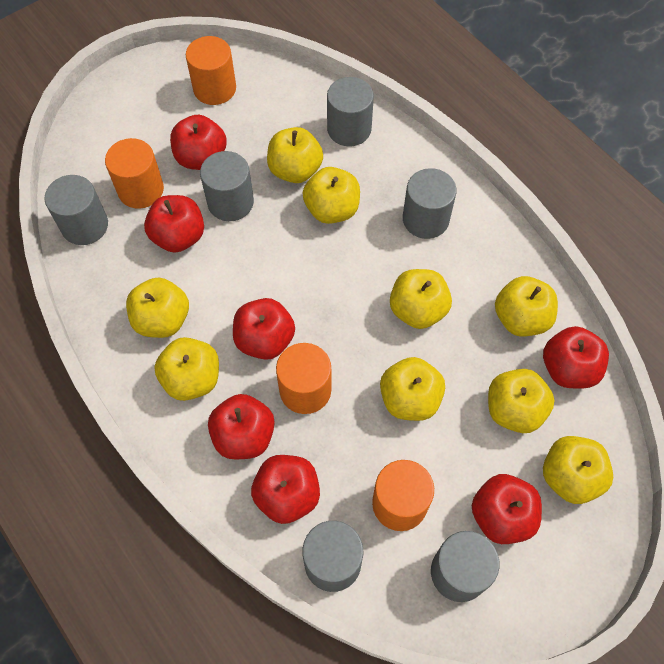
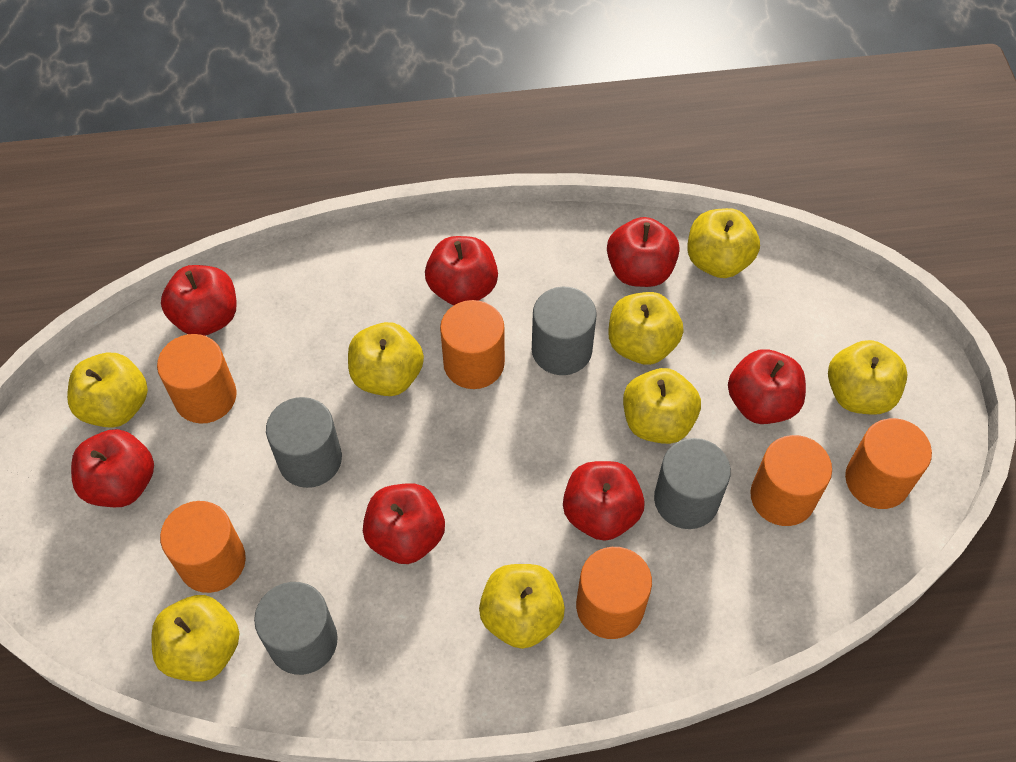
grey cylinder: 6 -> 4
orange cylinder: 4 -> 6
yellow apple: 9 -> 8

